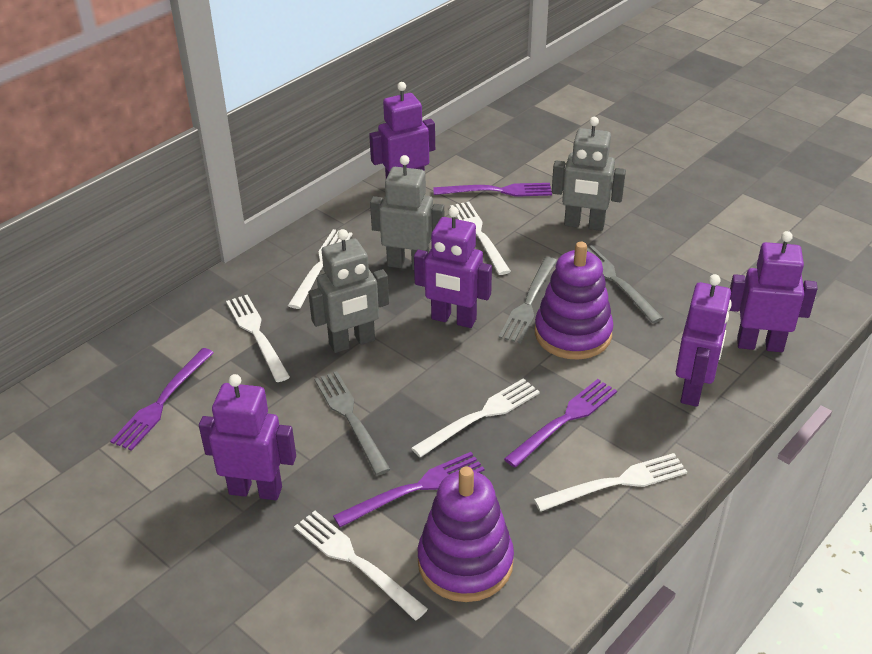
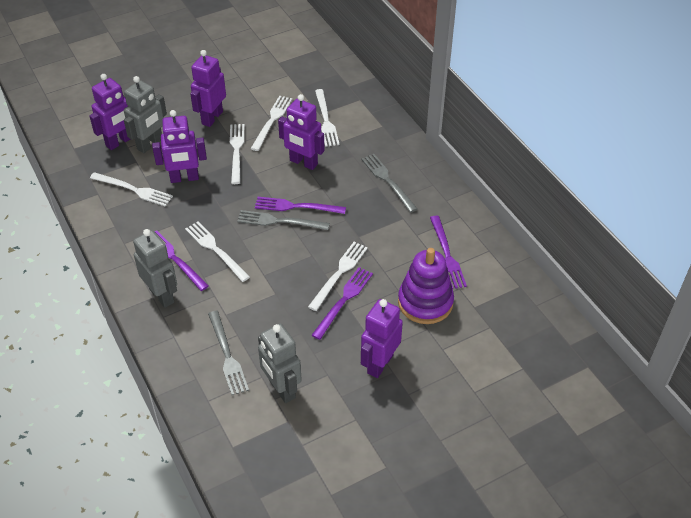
purple stacking toy: 2 -> 1

